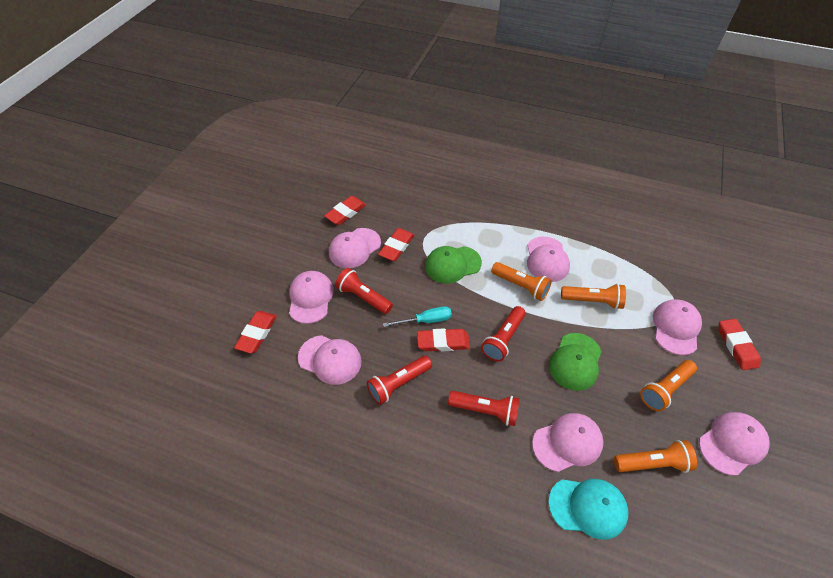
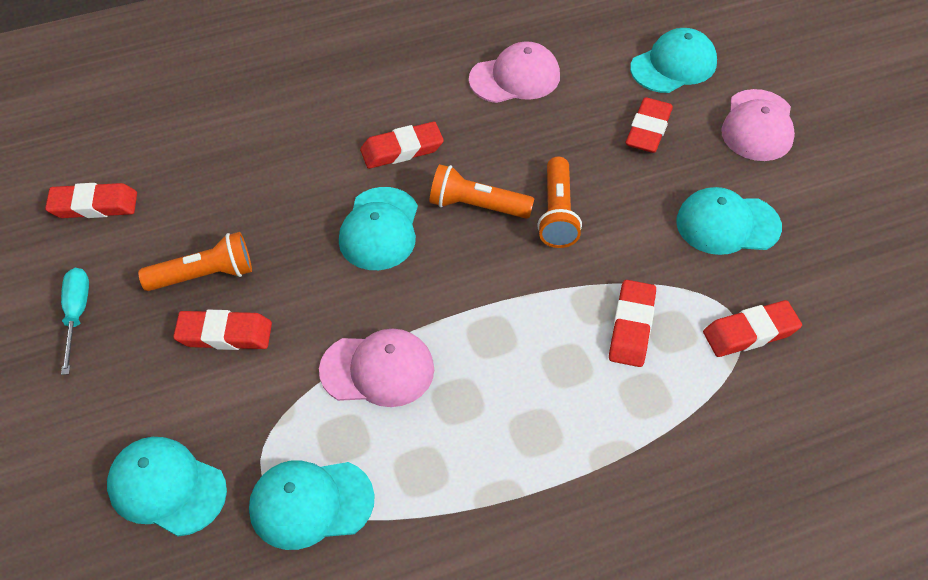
green cap: 2 -> 0
orange flashlight: 4 -> 3
pink cap: 7 -> 3
red eraser: 5 -> 6
red flashlight: 4 -> 0
turquoise cap: 1 -> 5

